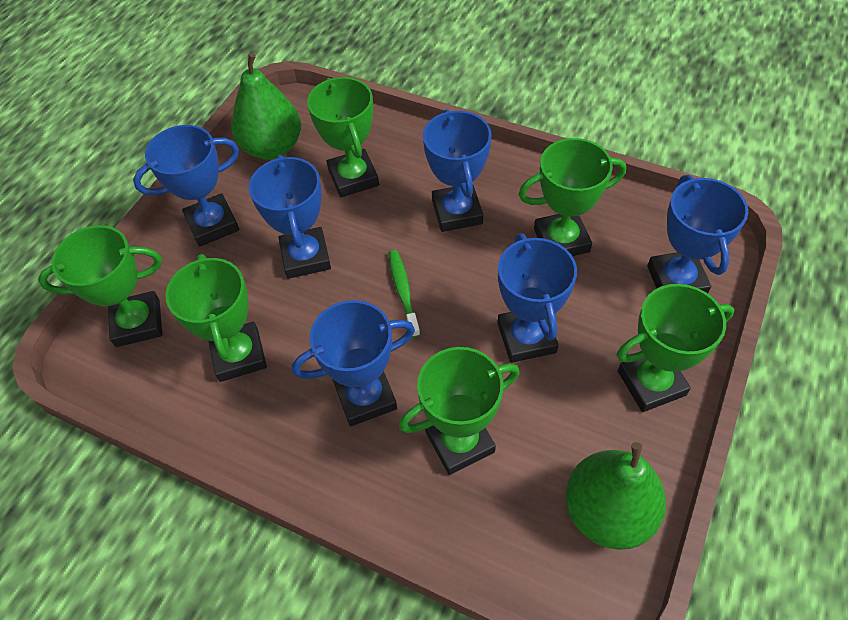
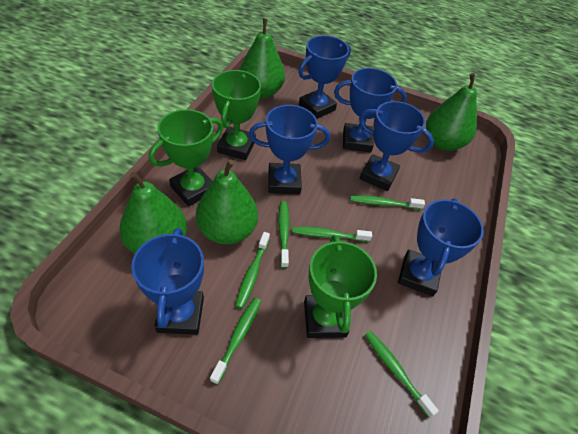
green pear: 2 -> 4
green toothbrush: 1 -> 6
green trophy: 6 -> 3

